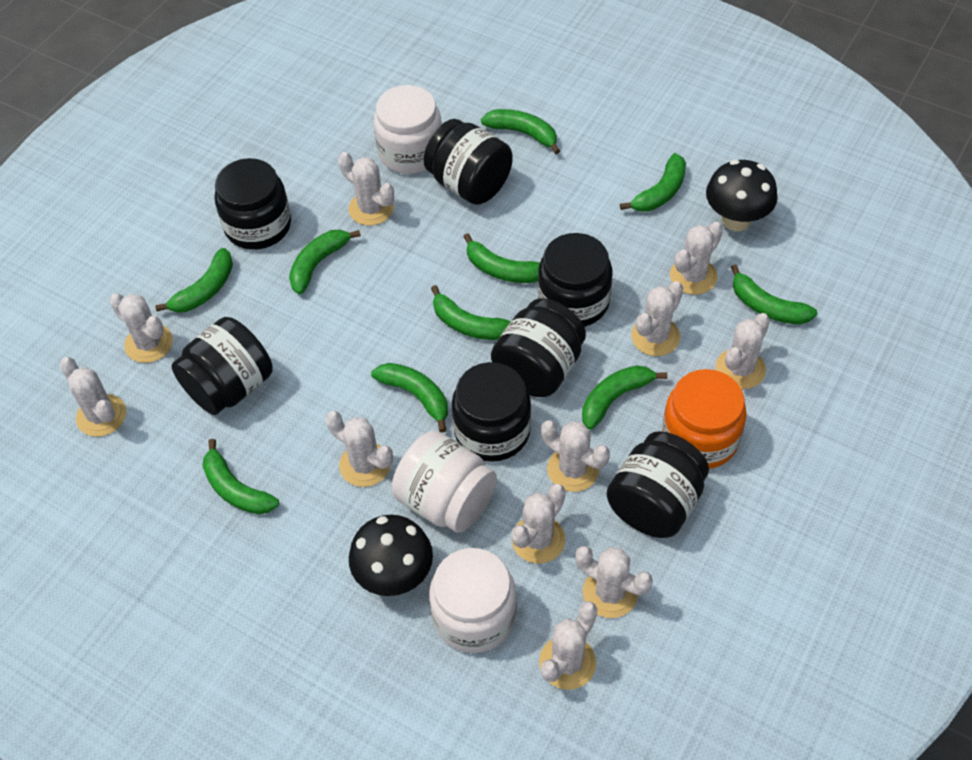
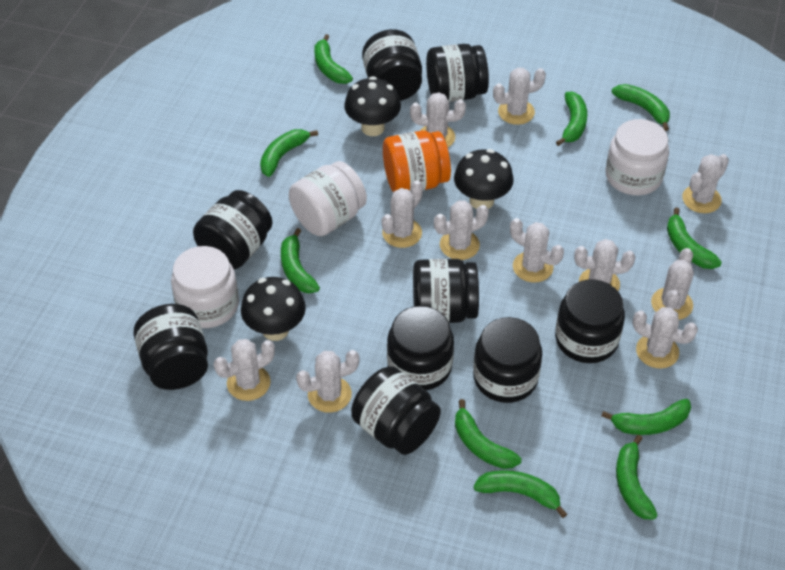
black jar: 7 -> 9
black mushroom: 2 -> 3

